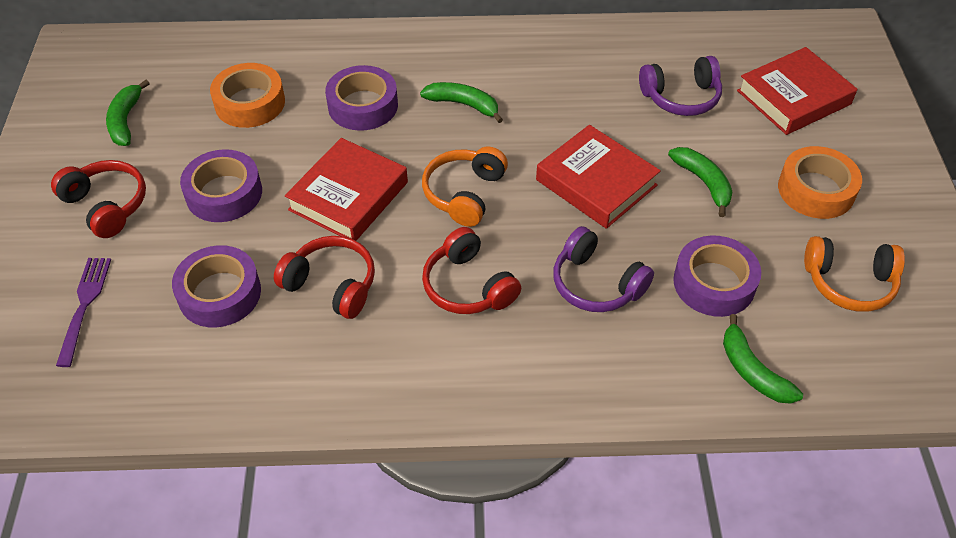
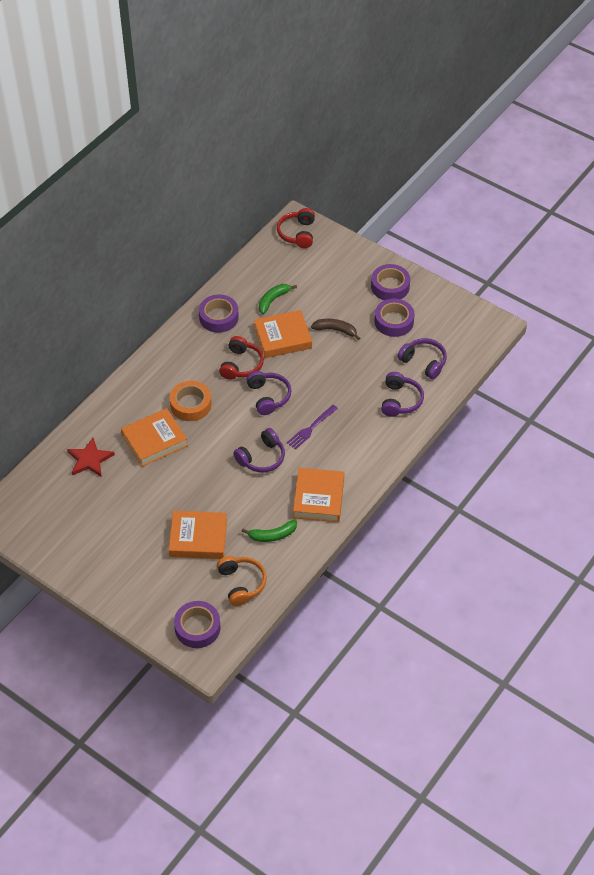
brown banana: 0 -> 1
green banana: 4 -> 2
orange book: 0 -> 4
orange headphones: 2 -> 1
orange tape: 2 -> 1
purple headphones: 2 -> 4
red book: 3 -> 0
red headphones: 3 -> 2
red star: 0 -> 1

